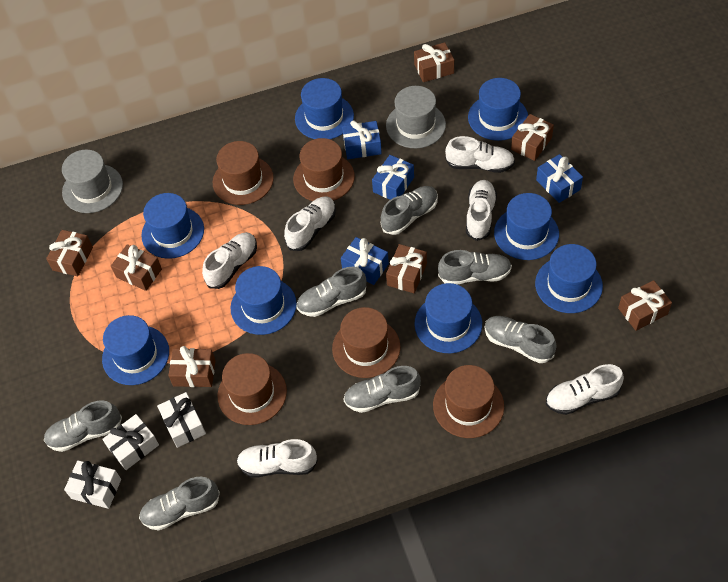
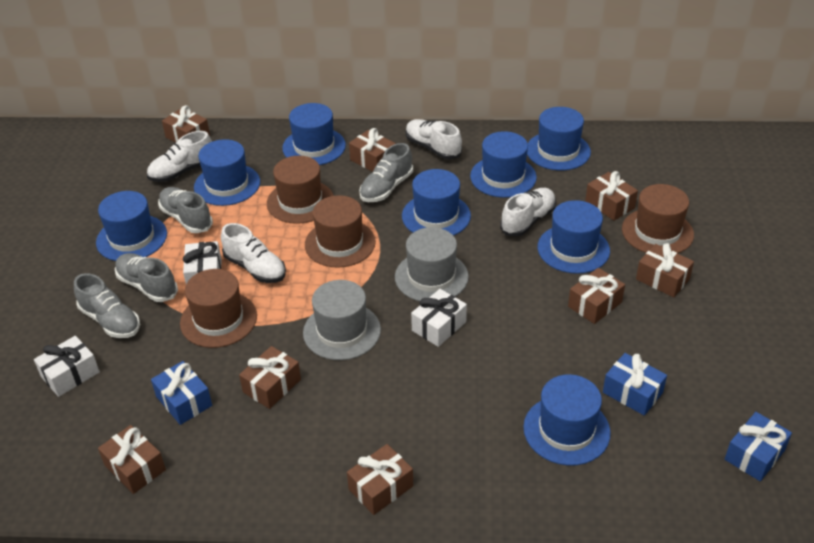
blue gift: 4 -> 3
brown gift: 7 -> 8
brown hat: 5 -> 4
grey shoe: 7 -> 4
white shoe: 6 -> 4

